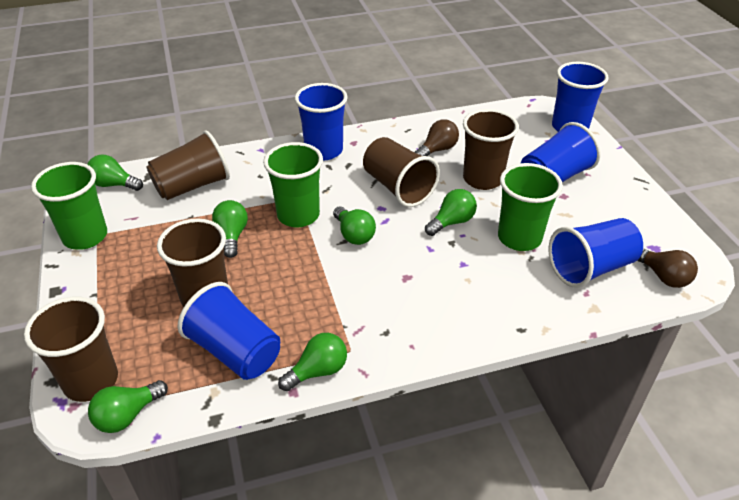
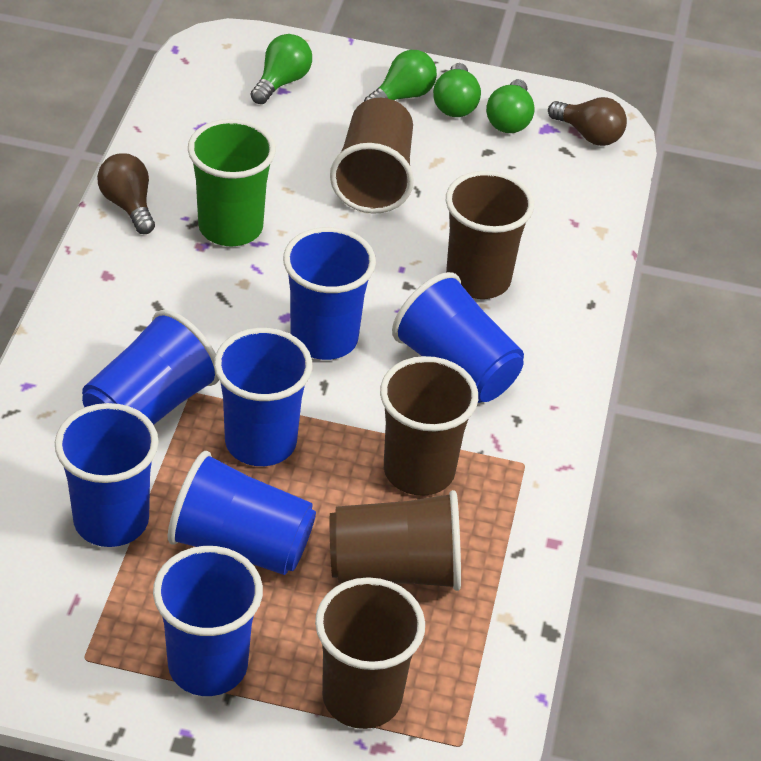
blue cup: 5 -> 7
green cup: 3 -> 1
green light bulb: 6 -> 4

